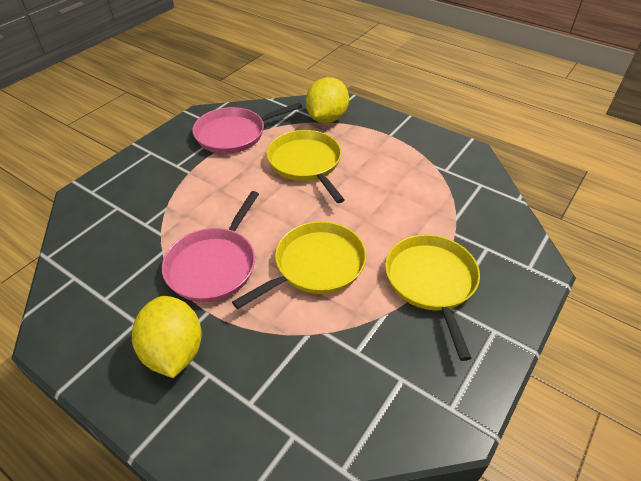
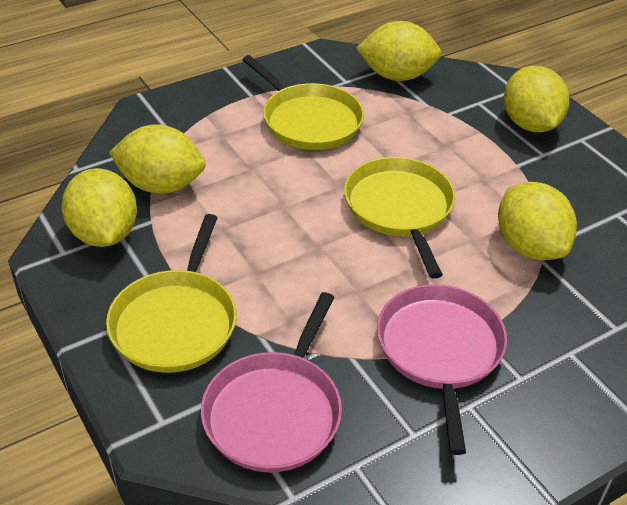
yellow lemon: 2 -> 5

